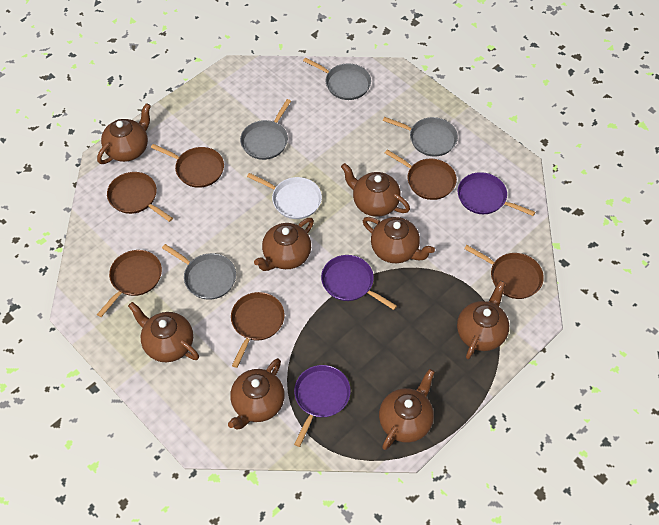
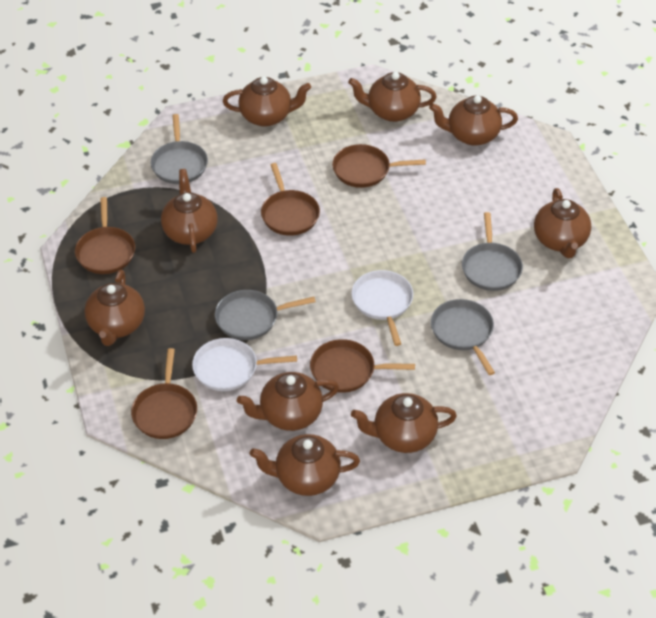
brown pan: 6 -> 5
brown teapot: 8 -> 9
purple pan: 3 -> 0
white pan: 1 -> 2

